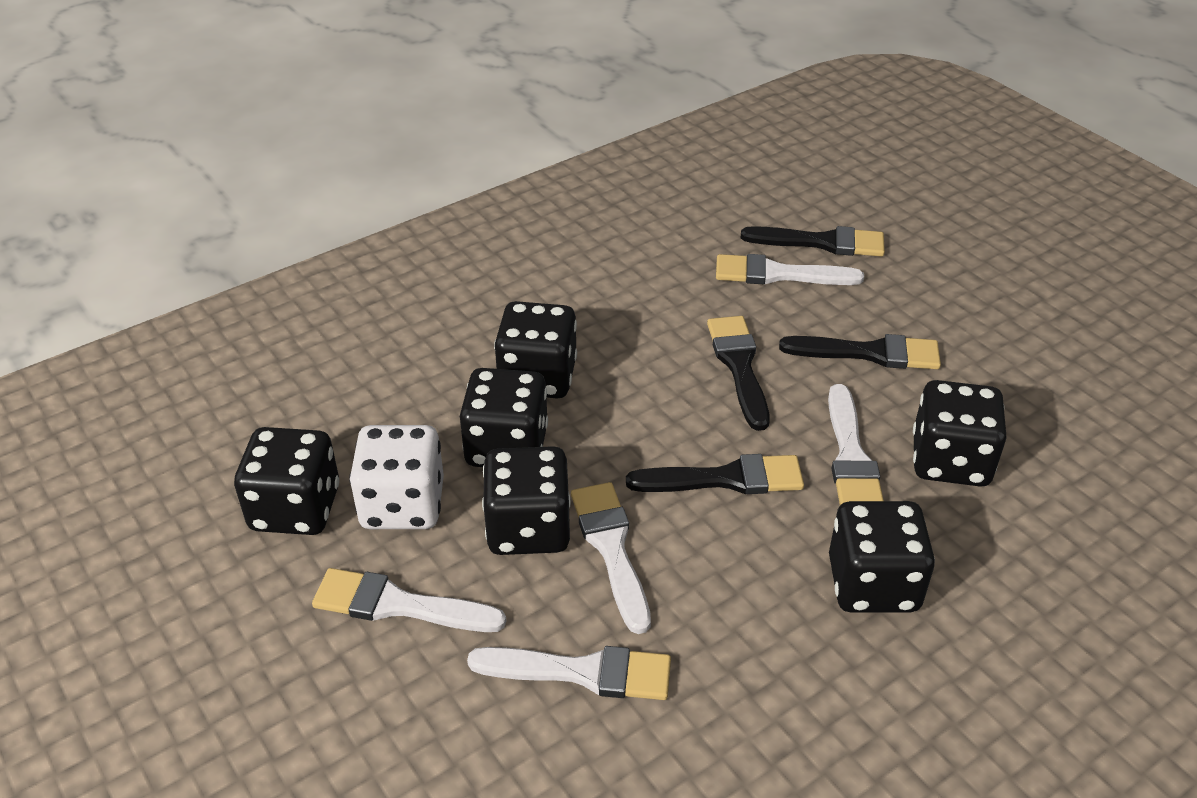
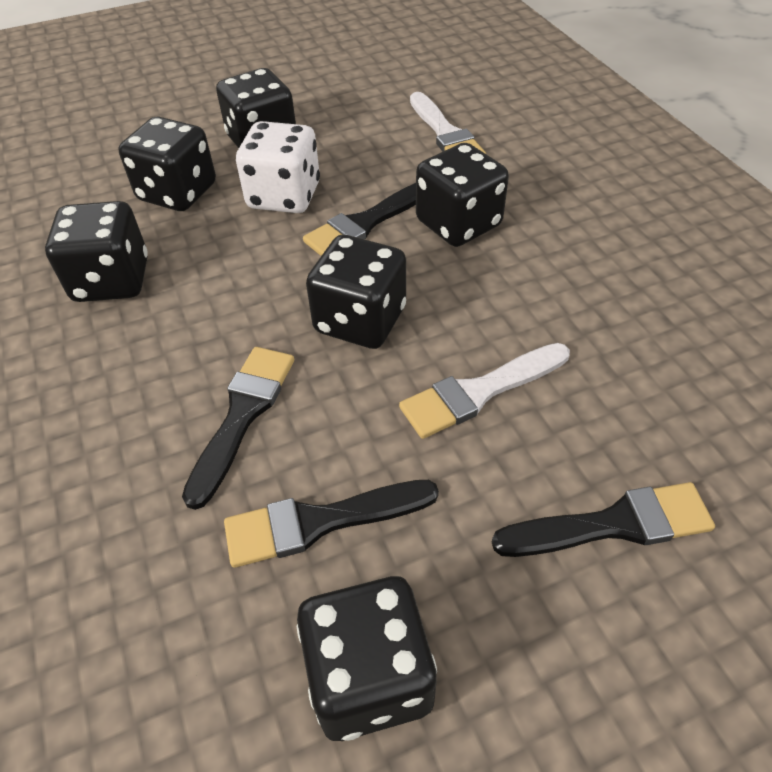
white brush: 5 -> 2

